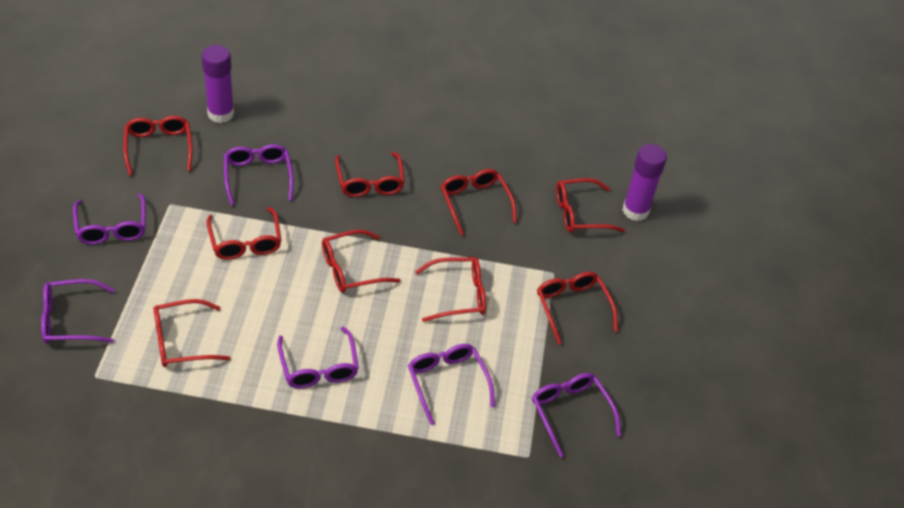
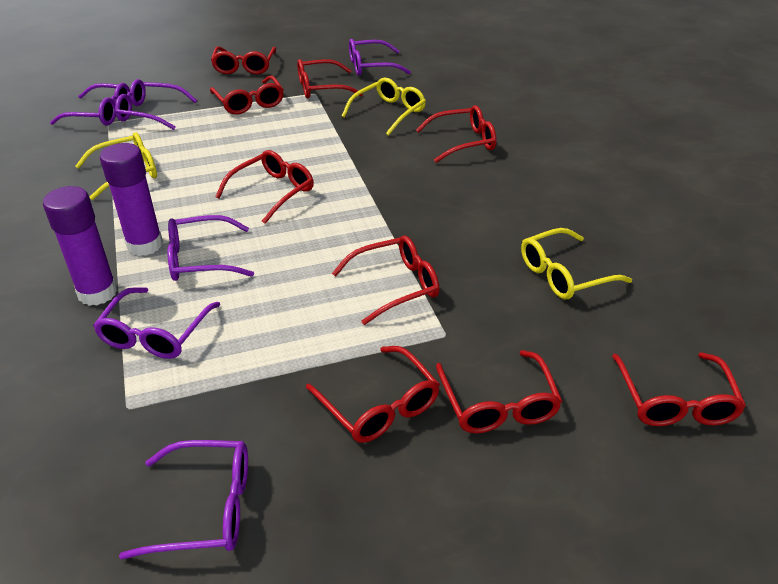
yellow glasses: 0 -> 3

